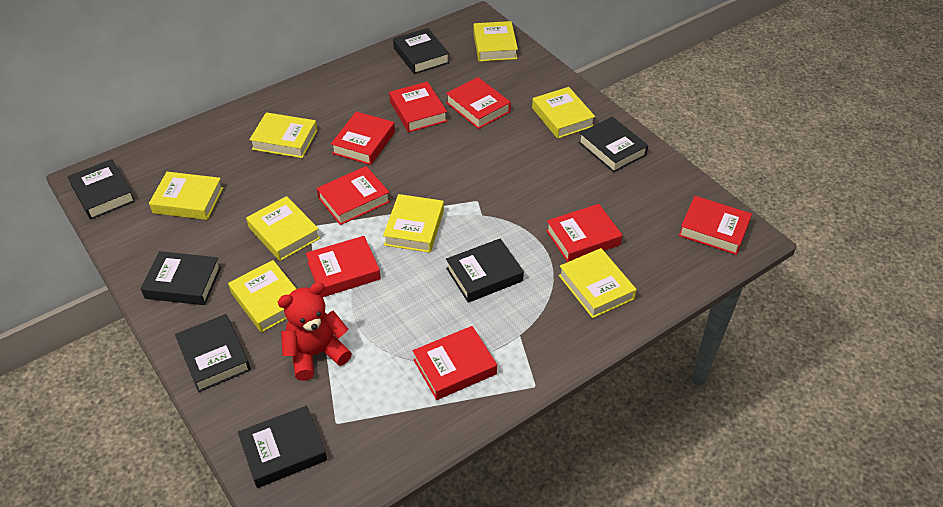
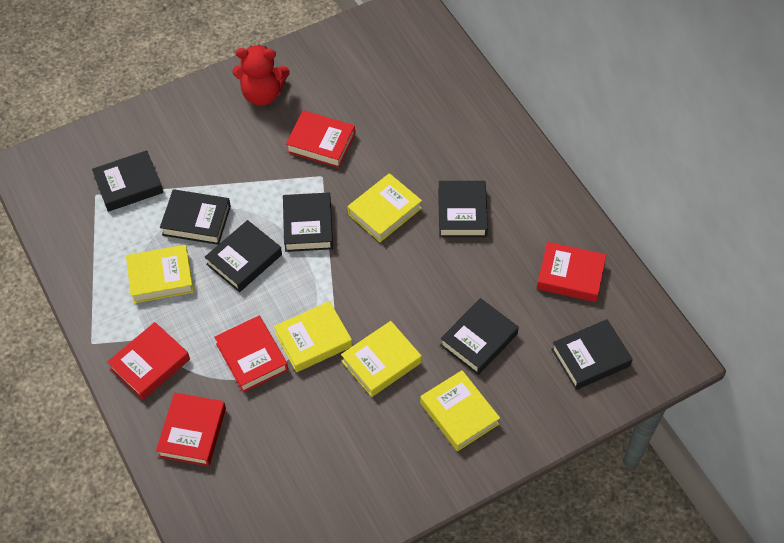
red book: 8 -> 5
yellow book: 8 -> 5

